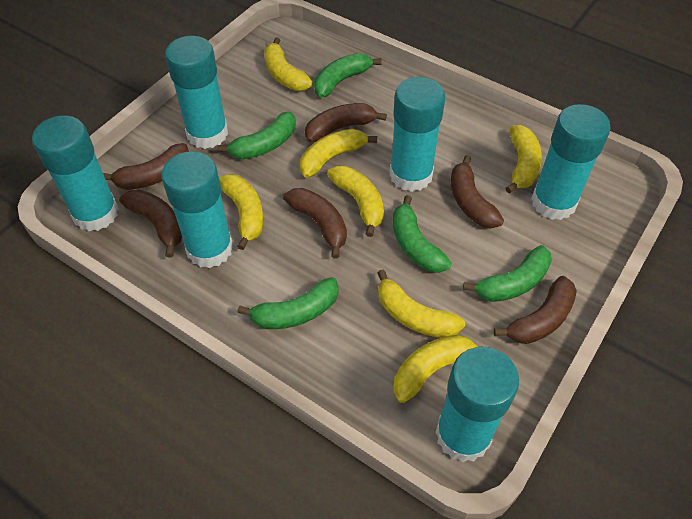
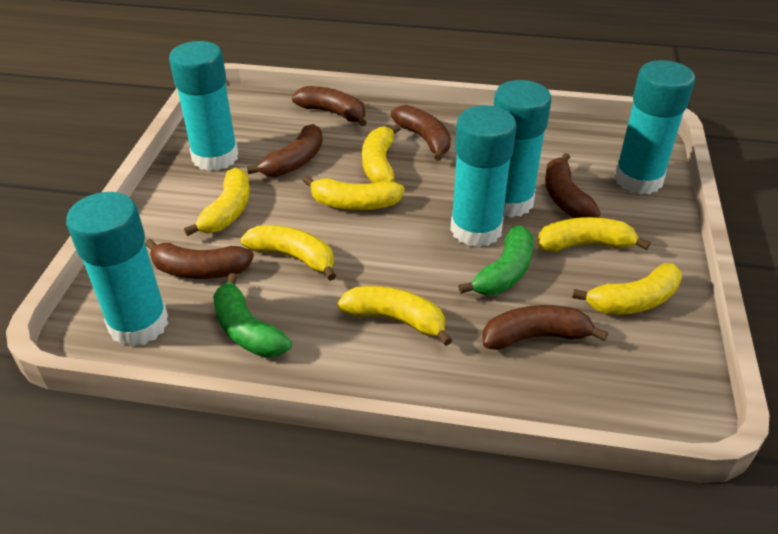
green banana: 5 -> 2
turquoise glue stick: 6 -> 5

